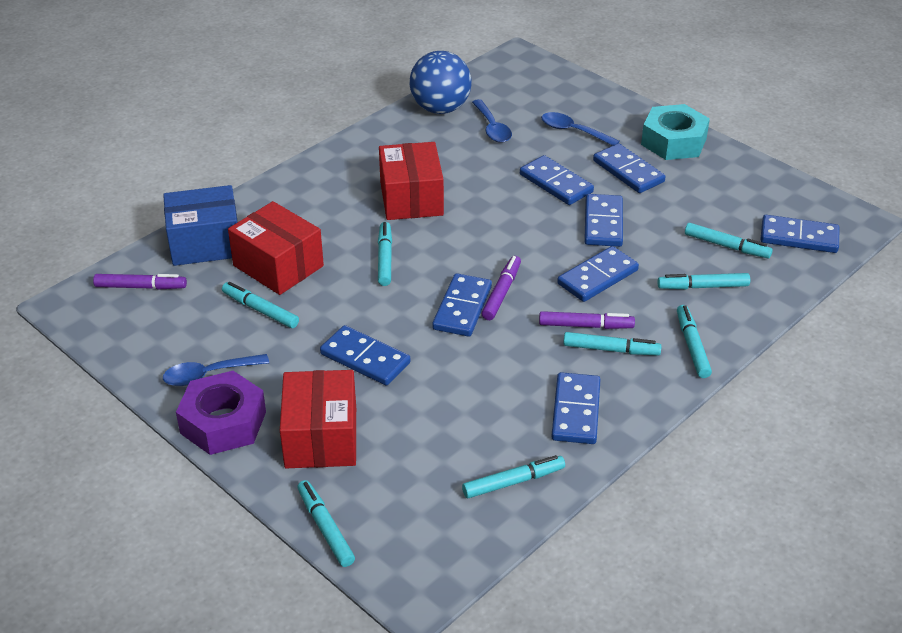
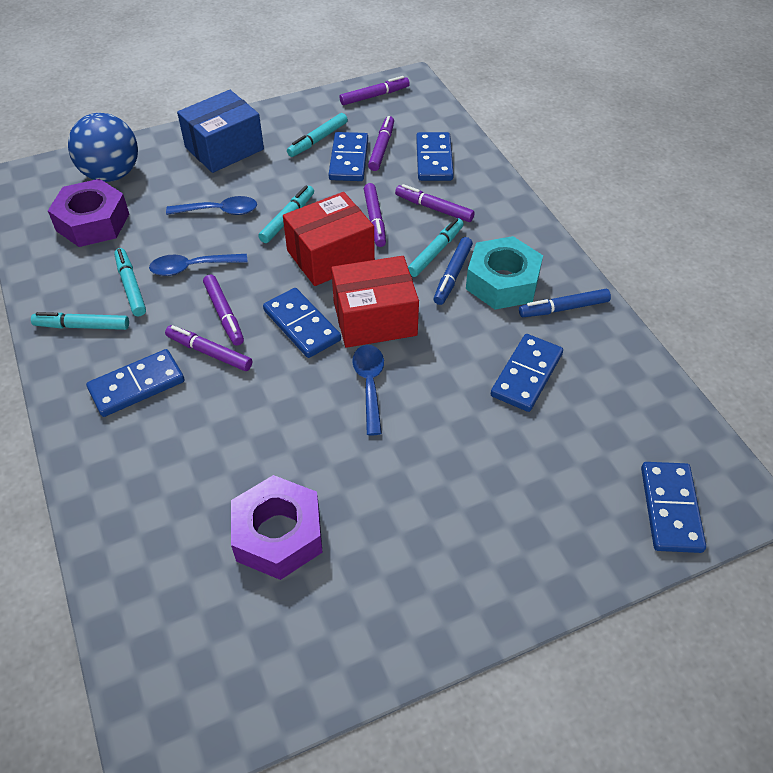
blue domino: 8 -> 6
blue marker: 0 -> 2
purple marker: 3 -> 6
purple nut: 1 -> 2
red box: 3 -> 2
turquoise marker: 8 -> 5

